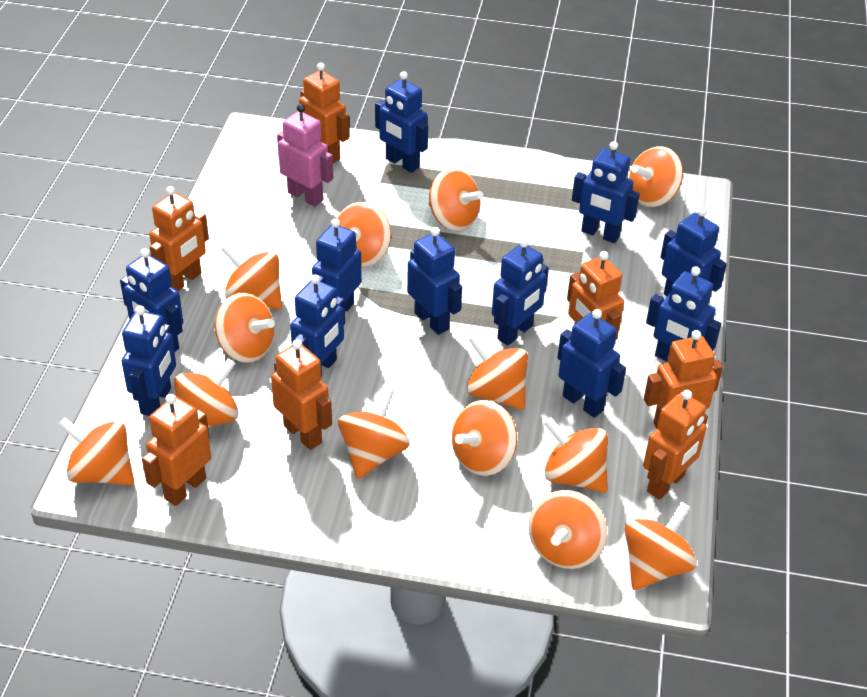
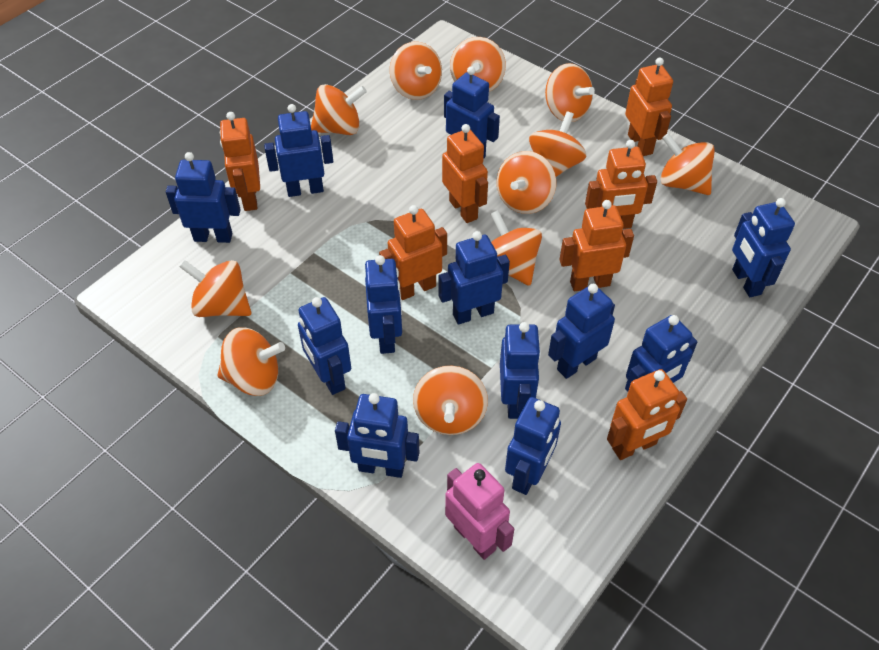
blue robot: 11 -> 12
orange spinning top: 13 -> 11

